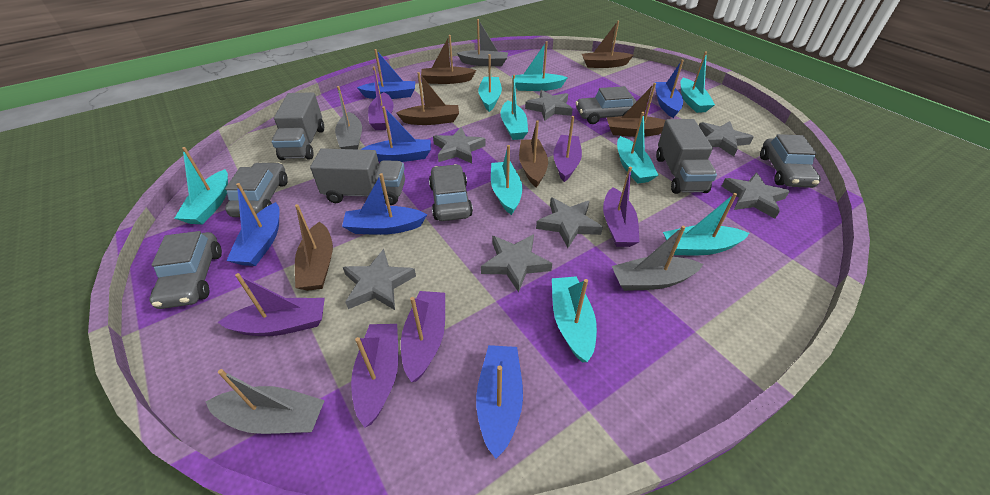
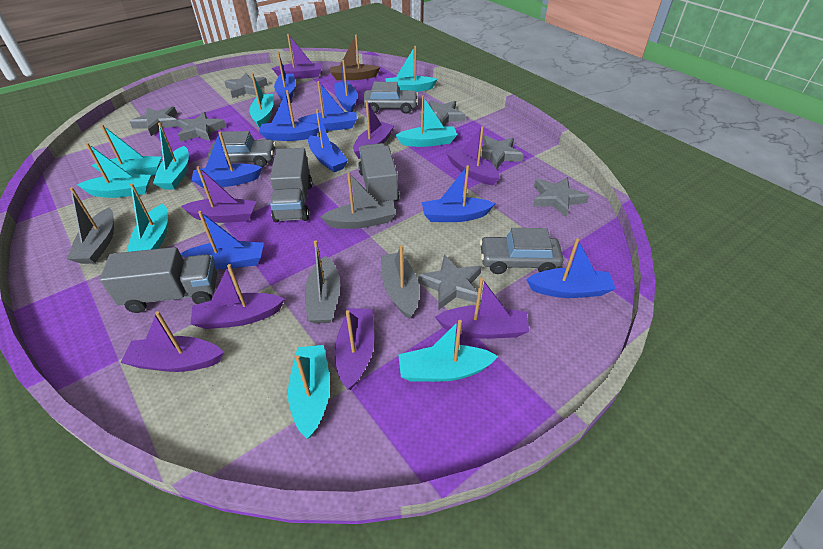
blue boat: 6 -> 9
brown boat: 6 -> 1
grey car: 5 -> 3
purple boat: 6 -> 8

